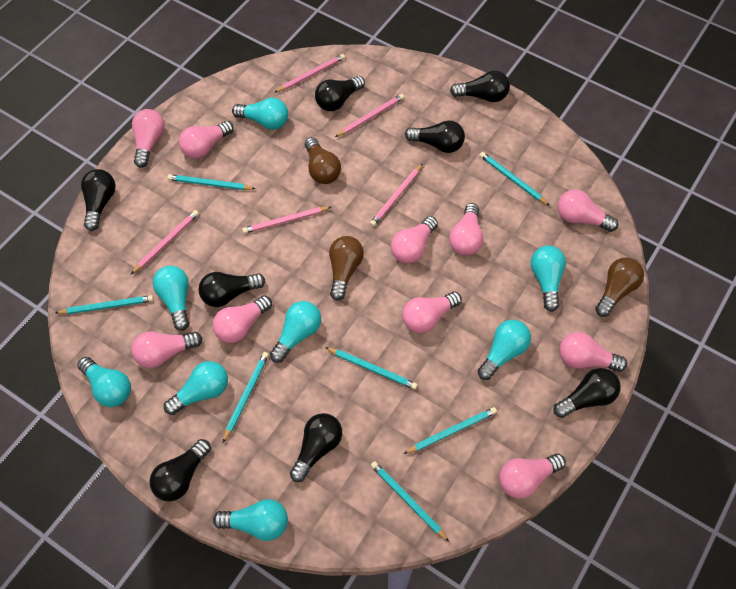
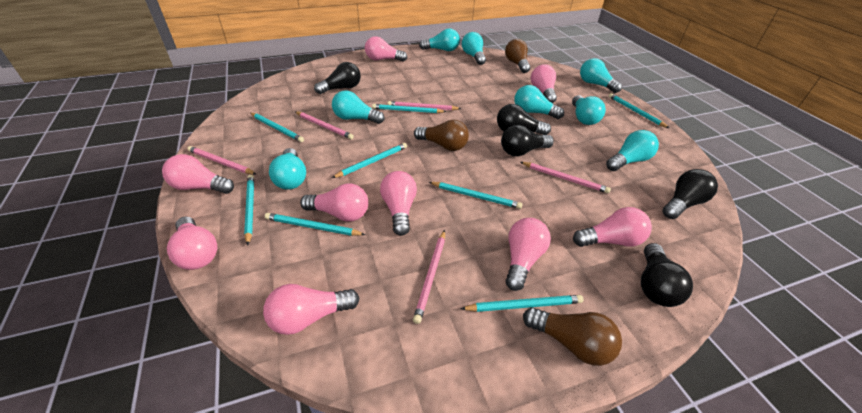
black light bulb: 8 -> 5
pink light bulb: 10 -> 9
turquoise pencil: 7 -> 8

